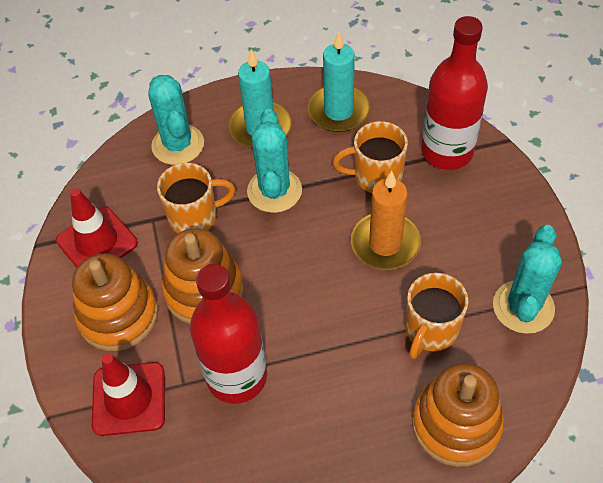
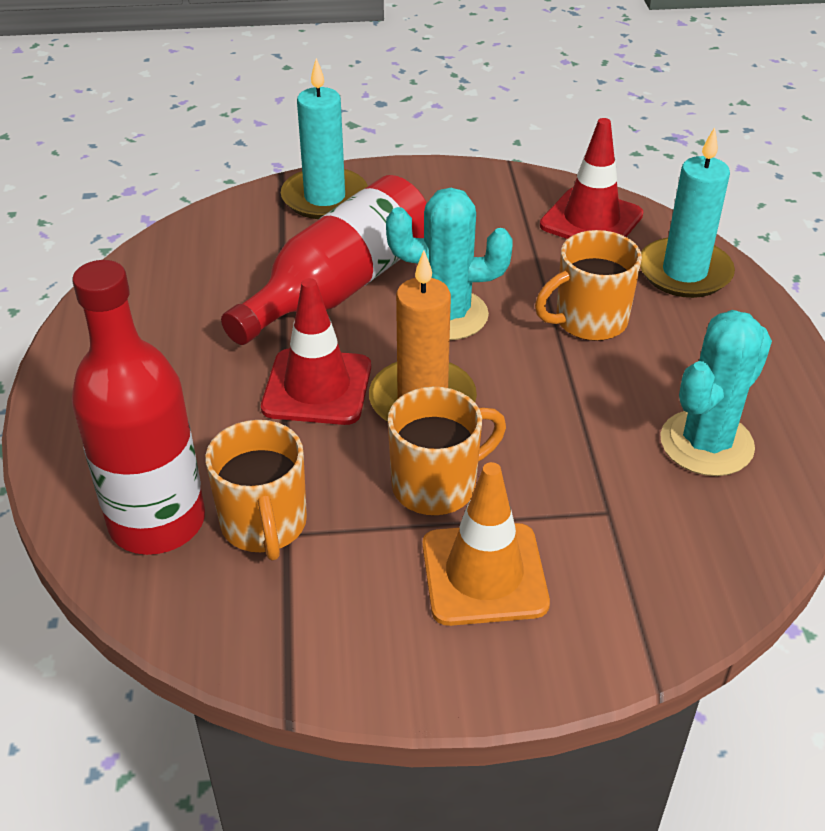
orange stacking toy: 3 -> 0
orange traffic cone: 0 -> 1
turquoise cactus: 3 -> 2

